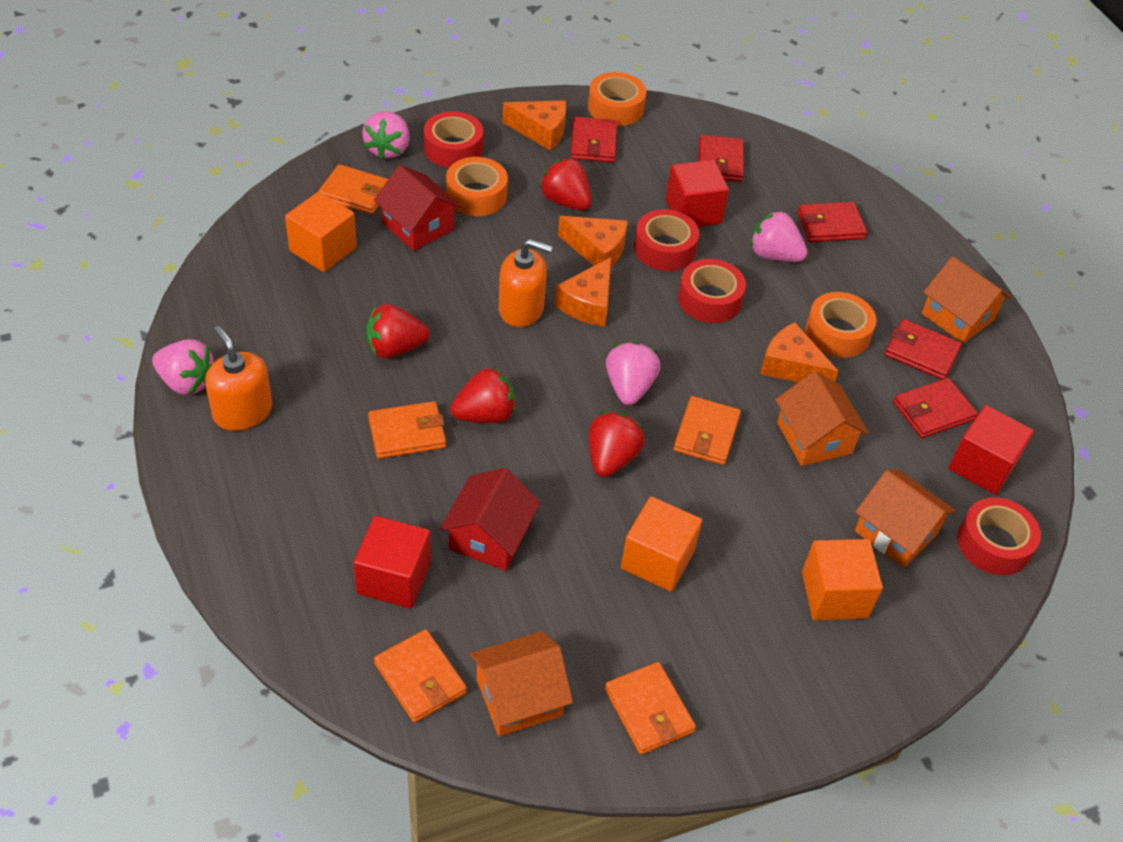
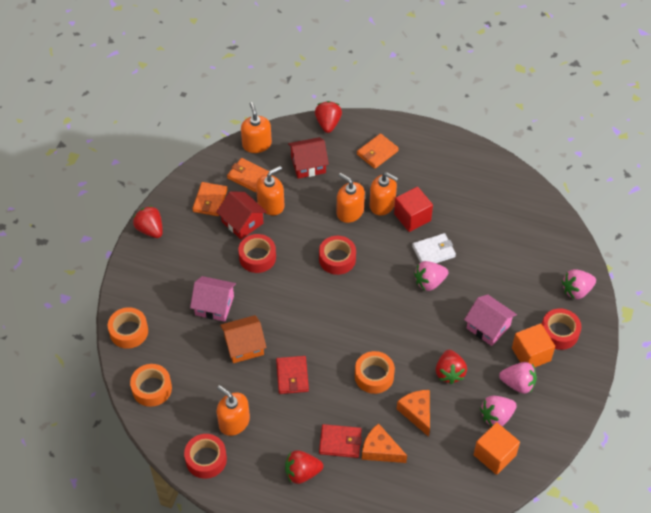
orange cheese: 4 -> 2
orange cube: 3 -> 2
orange house: 4 -> 1
orange soap dispenser: 2 -> 5
orange wallet: 5 -> 3
pink house: 0 -> 2
red cube: 3 -> 1
red wallet: 5 -> 2
white wallet: 0 -> 1

